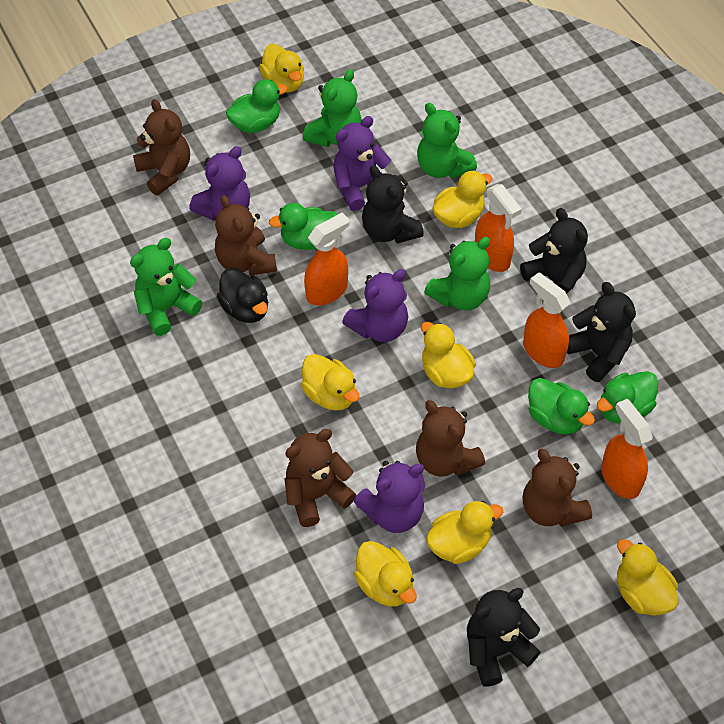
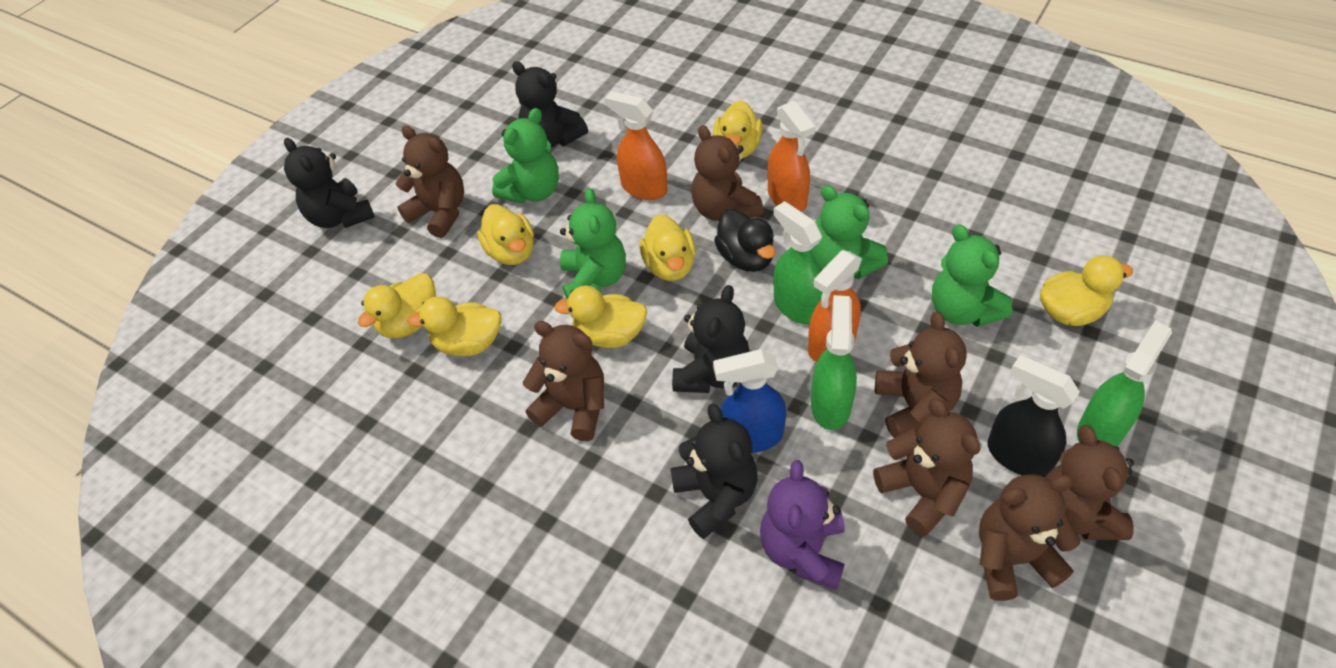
black spray bottle: 0 -> 1
blue spray bottle: 0 -> 1
brown teddy bear: 5 -> 7
green duck: 4 -> 0
green spray bottle: 0 -> 3
orange spray bottle: 4 -> 3
purple teddy bear: 4 -> 1

